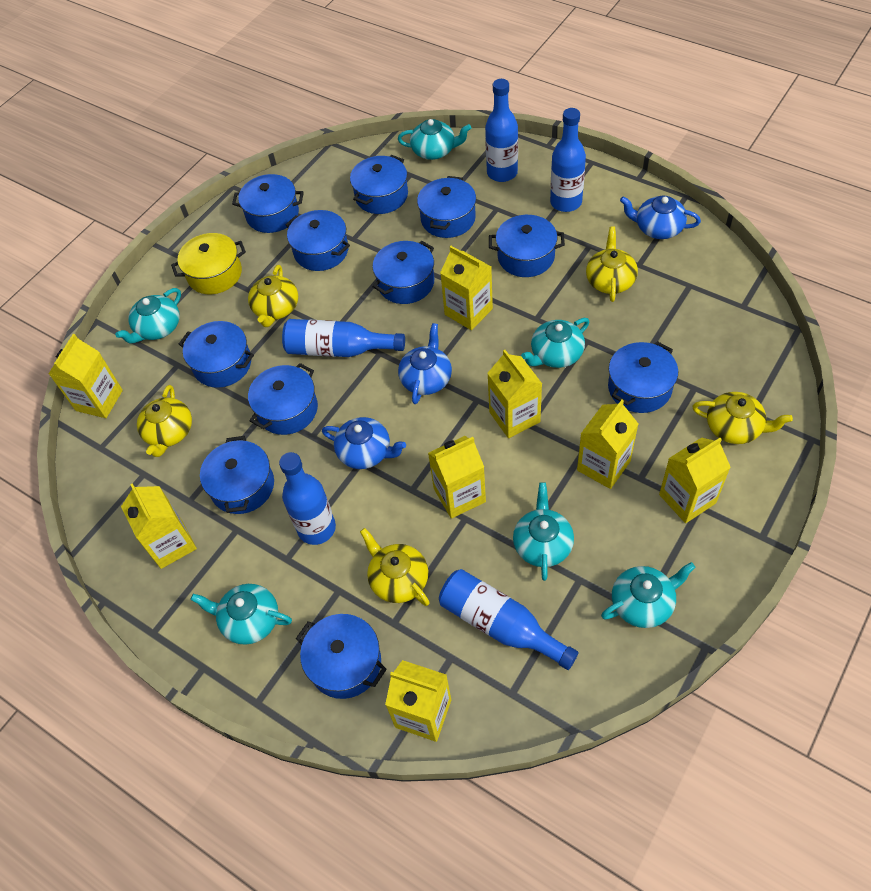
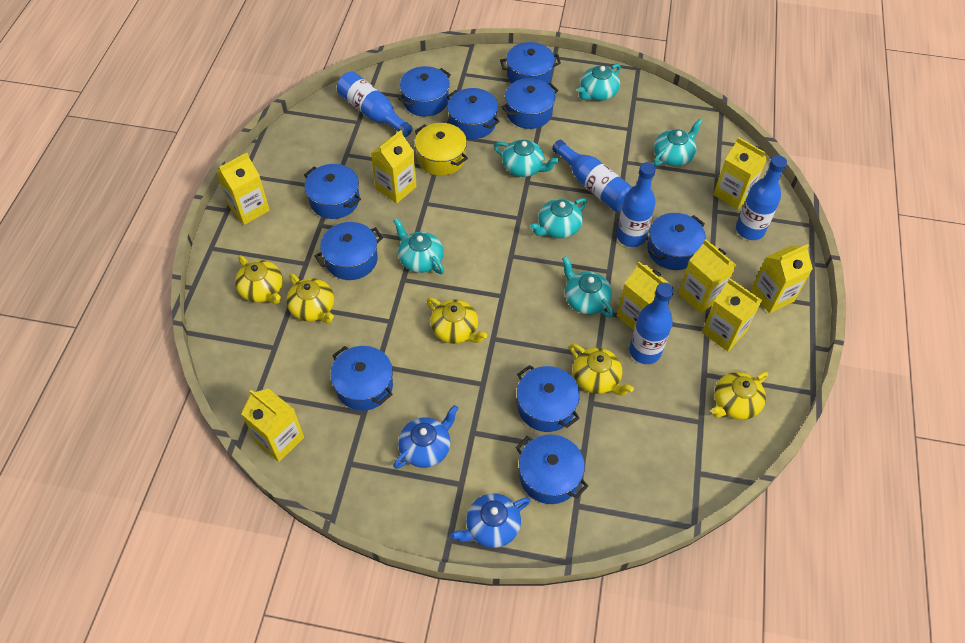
blue pot: 11 -> 10
blue teapot: 3 -> 2

